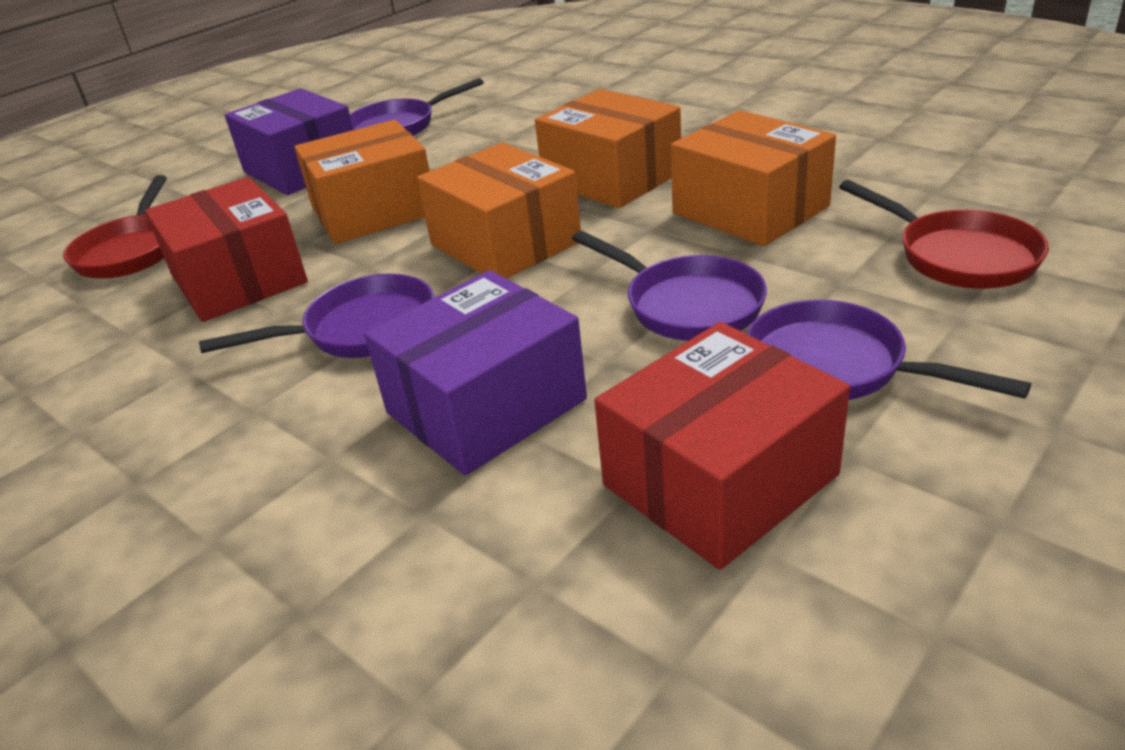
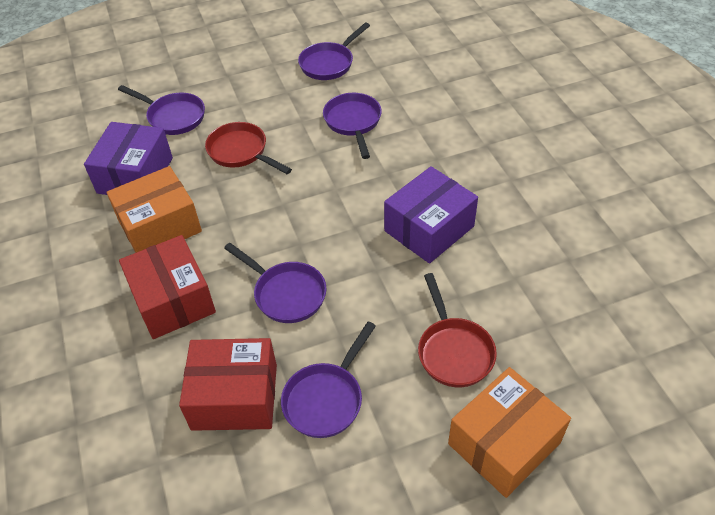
orange box: 4 -> 2
purple pan: 4 -> 5

